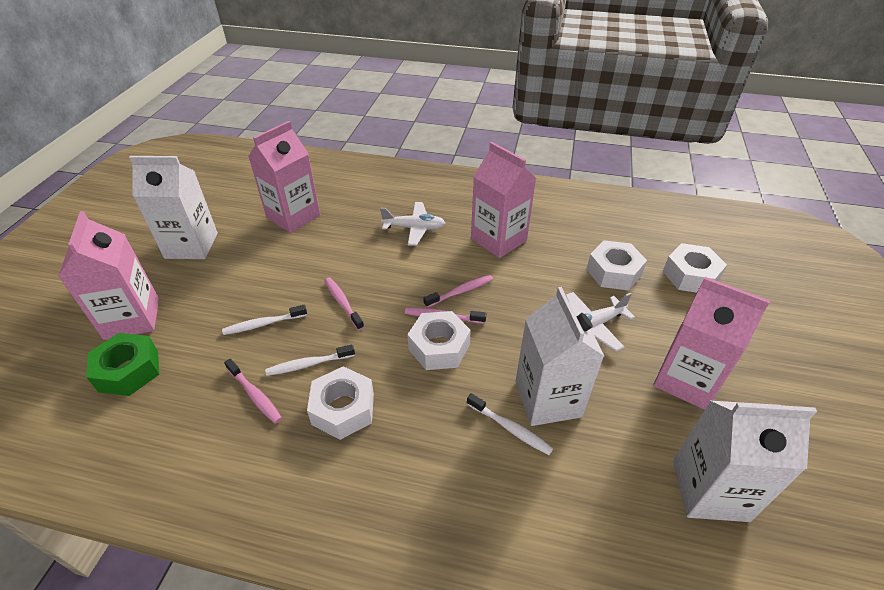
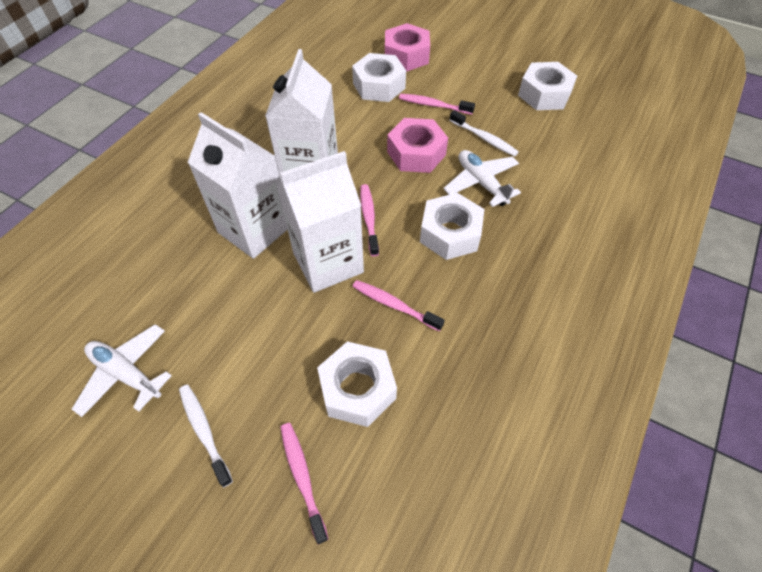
green nut: 1 -> 0
pink carton: 4 -> 0
pink nut: 0 -> 2
white toothbrush: 3 -> 2

